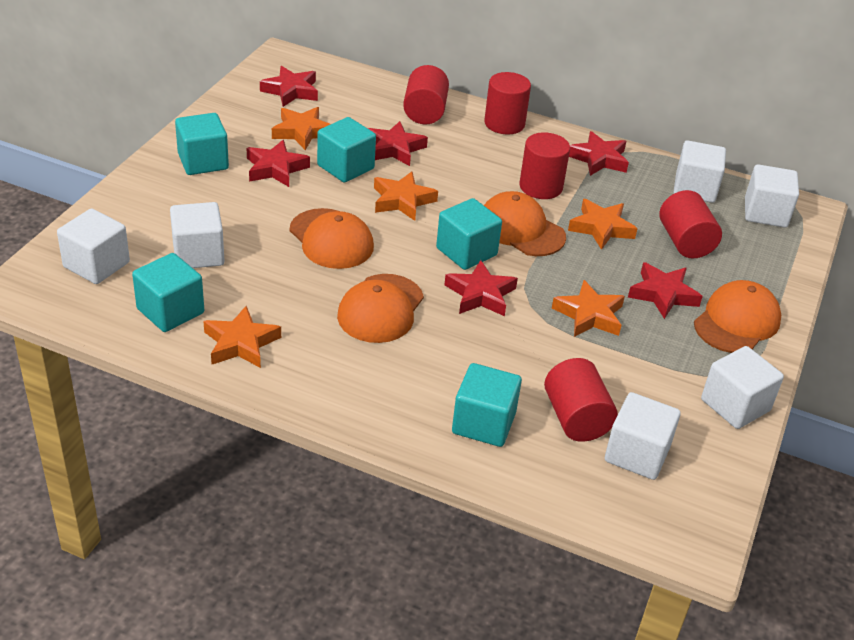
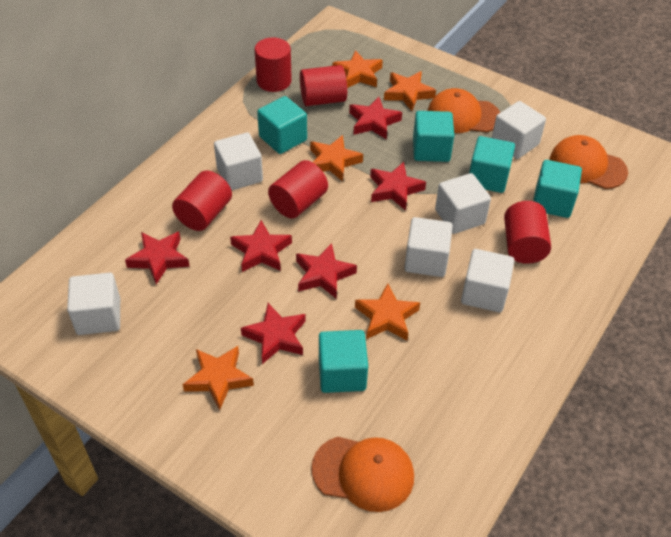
orange cap: 4 -> 3

